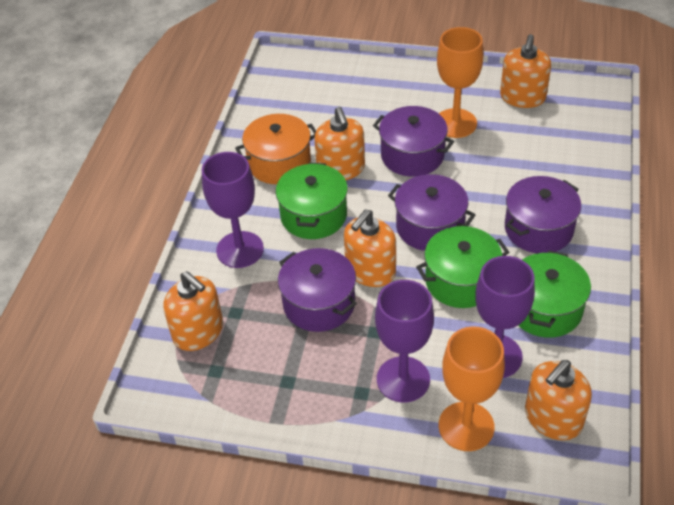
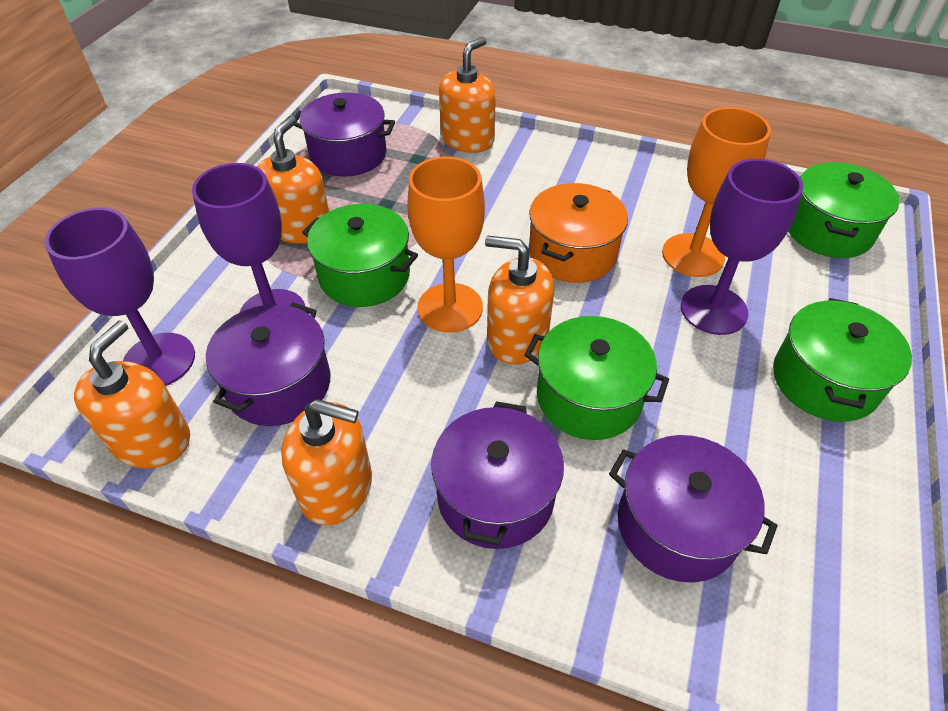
green pot: 3 -> 4

